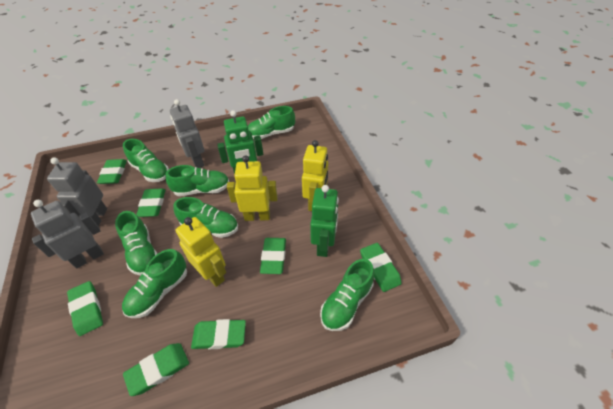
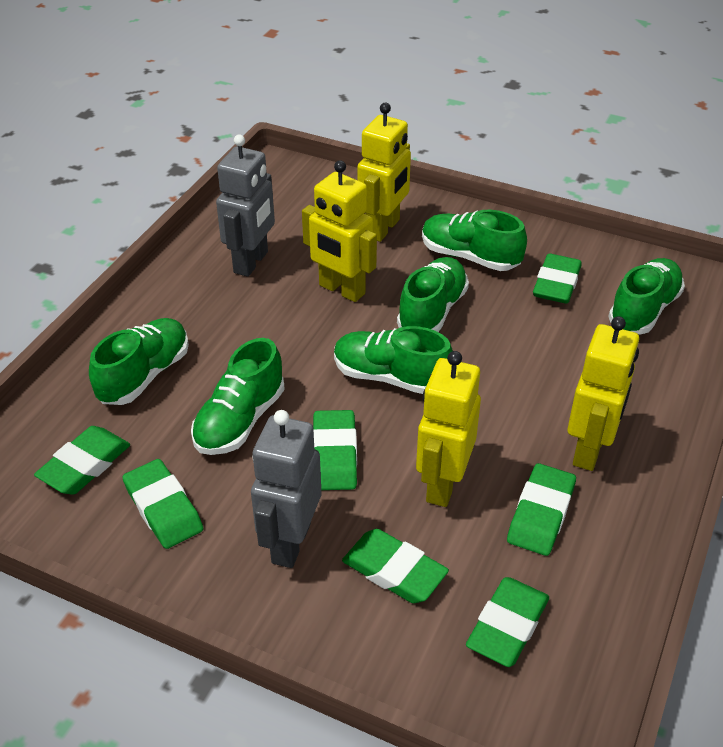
green robot: 2 -> 0
green shoe: 7 -> 6
grey robot: 3 -> 2
yellow robot: 3 -> 4

